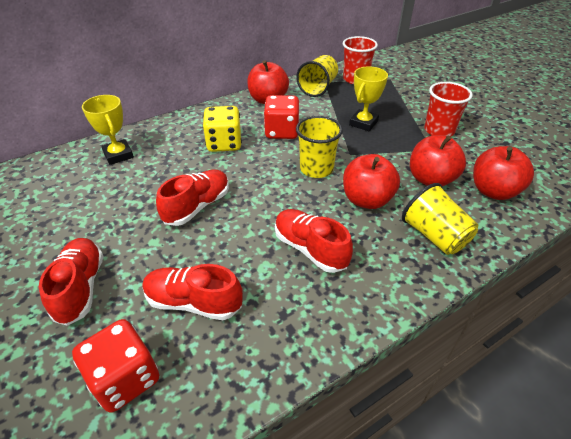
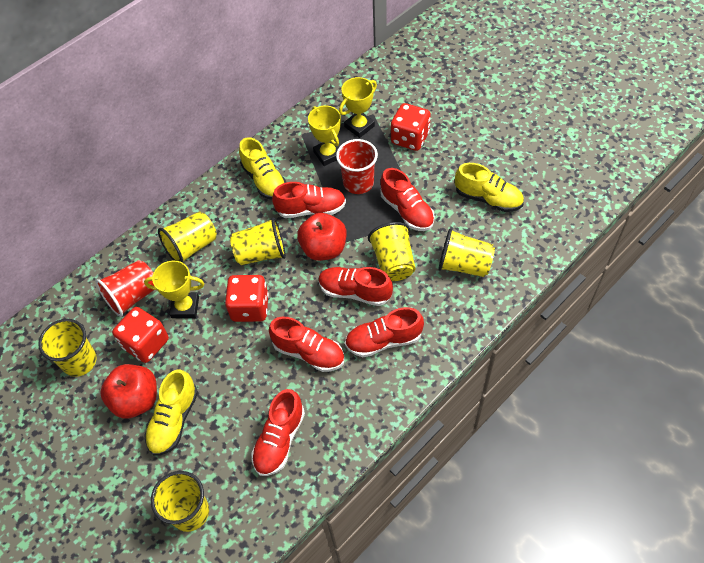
red apple: 4 -> 2
red dice: 2 -> 3
red shoe: 4 -> 6
yellow cup: 3 -> 6
yellow dice: 1 -> 0
yellow shoe: 0 -> 3
yellow trophy: 2 -> 3

